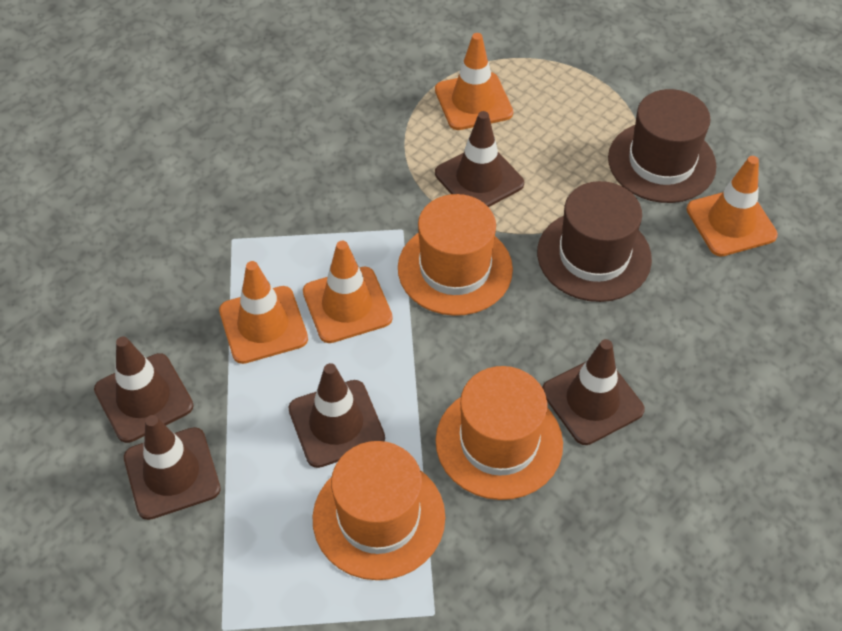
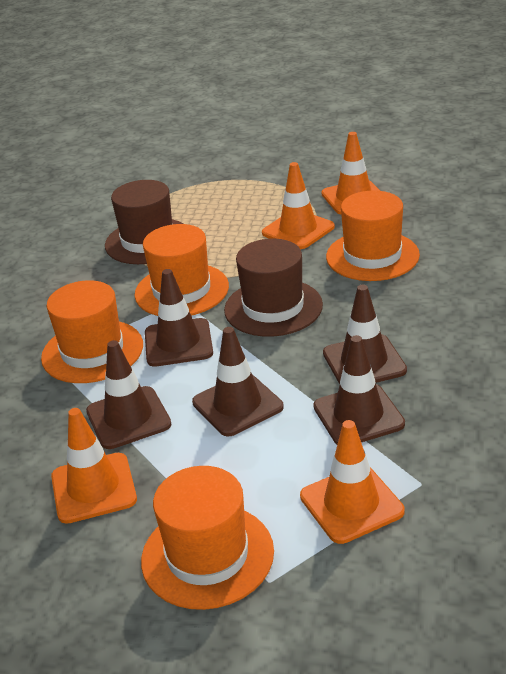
orange hat: 3 -> 4

